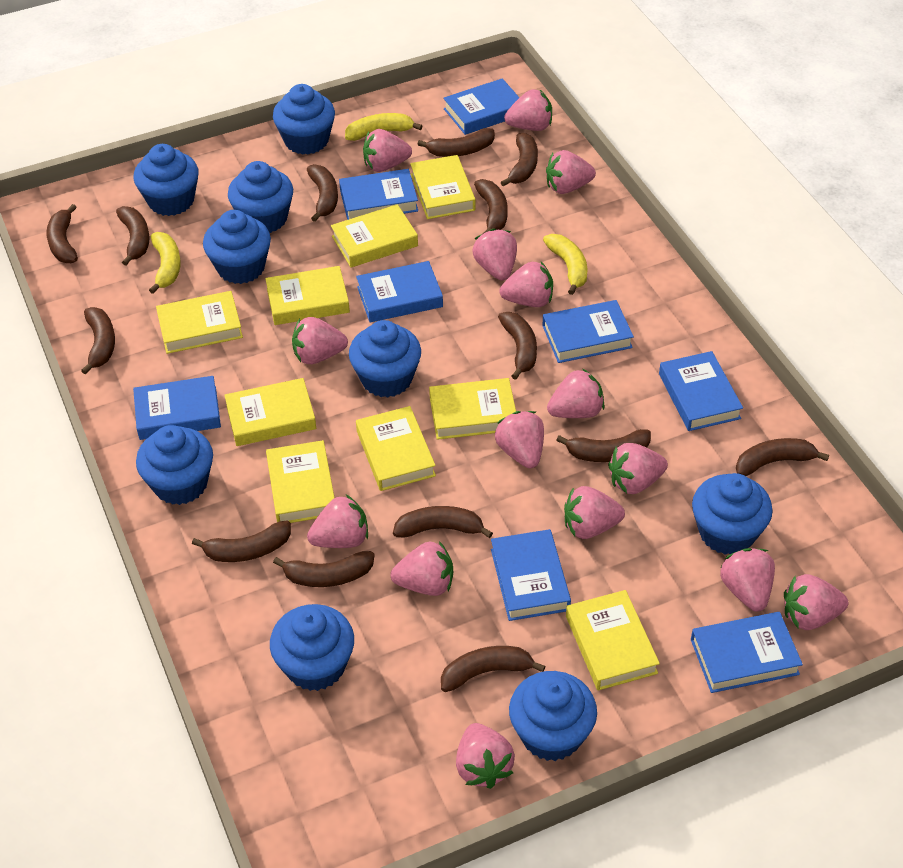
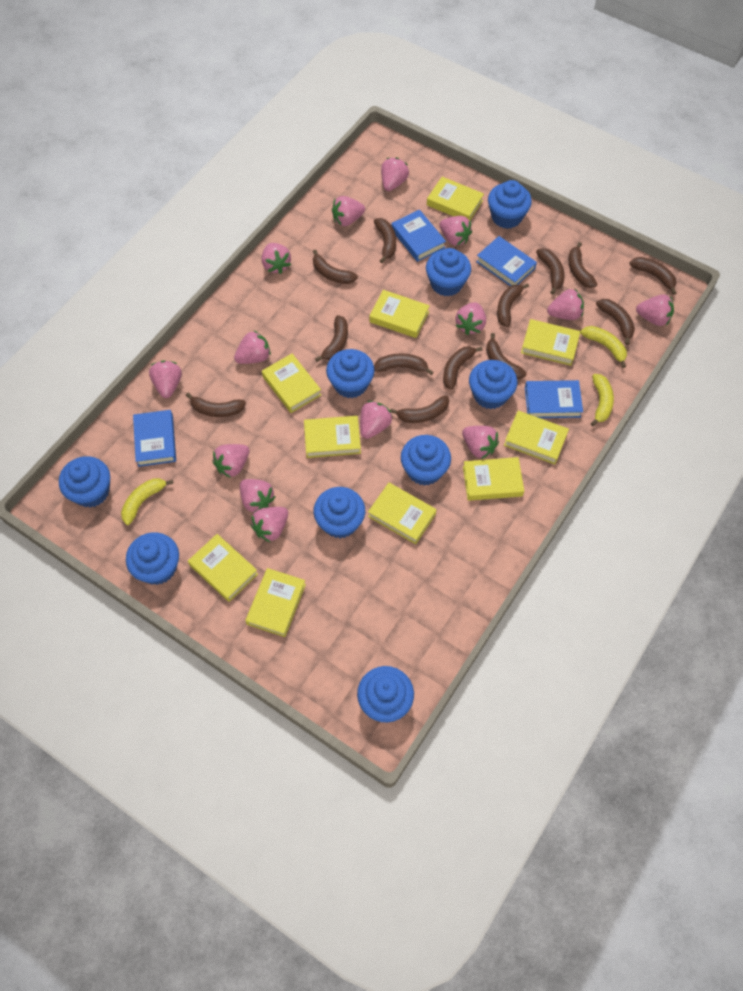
blue book: 8 -> 4
brown banana: 14 -> 13
pink strawberry: 15 -> 14
yellow book: 9 -> 10

